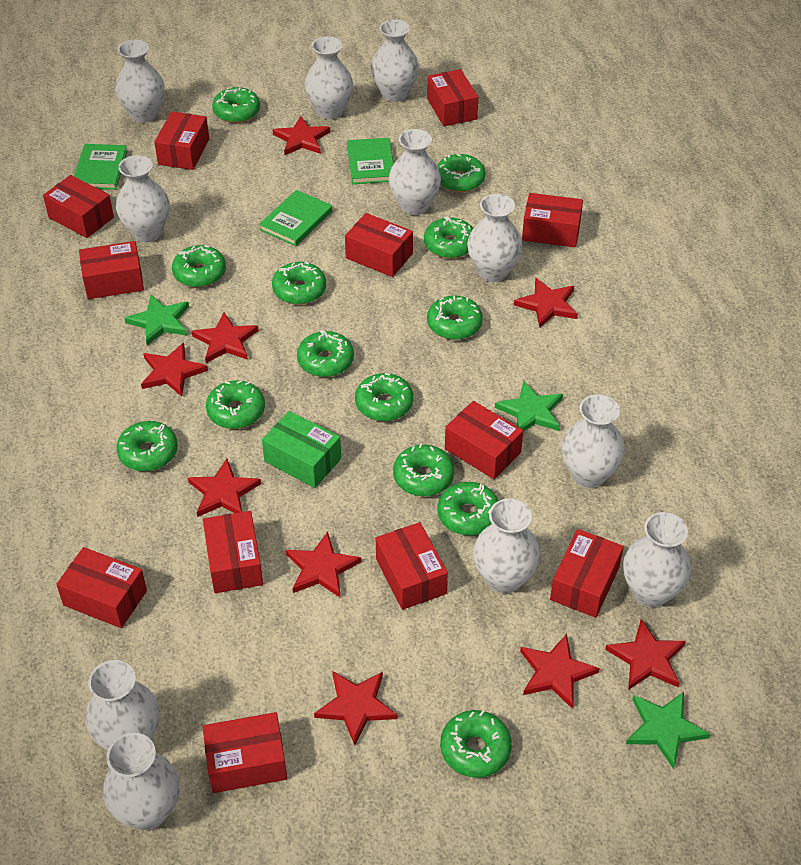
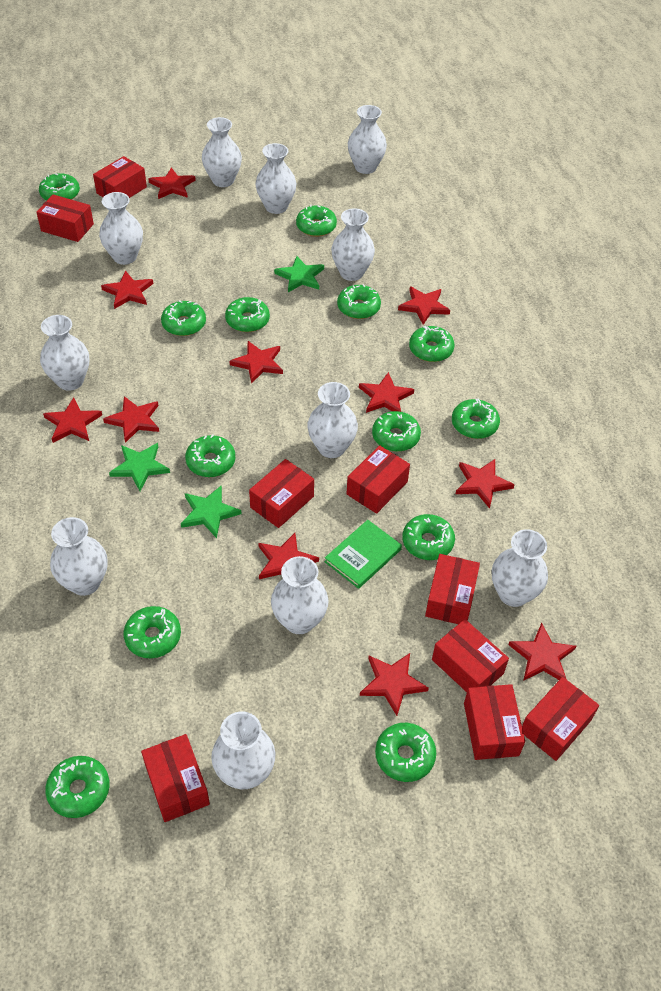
green book: 3 -> 1
green box: 1 -> 0
red box: 12 -> 9
red star: 9 -> 11

